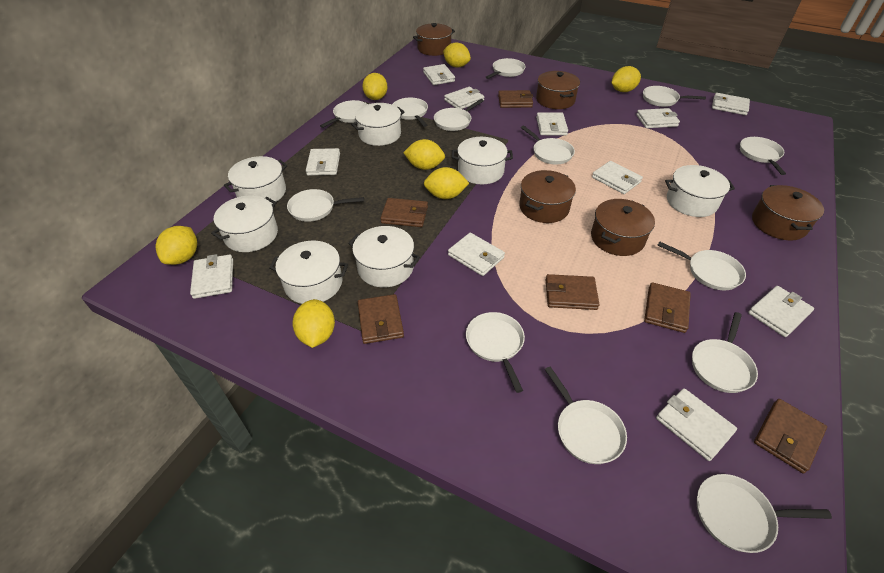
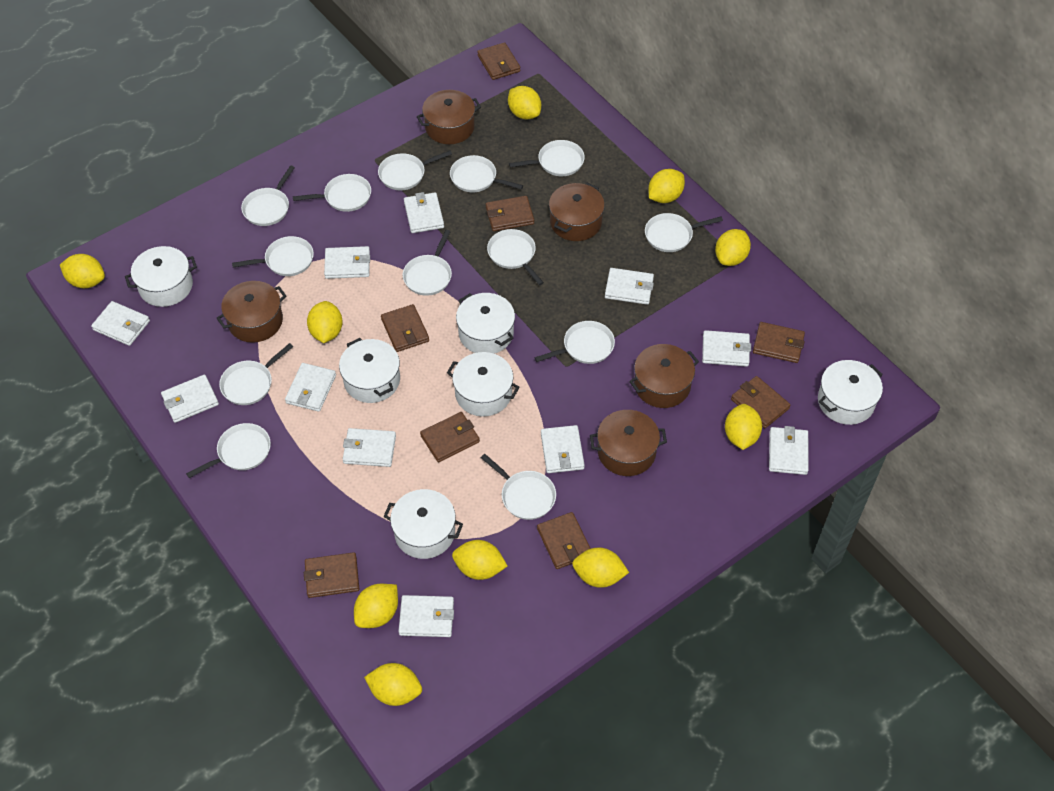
brown wallet: 6 -> 8
white pot: 7 -> 6
yellow lemon: 7 -> 10

